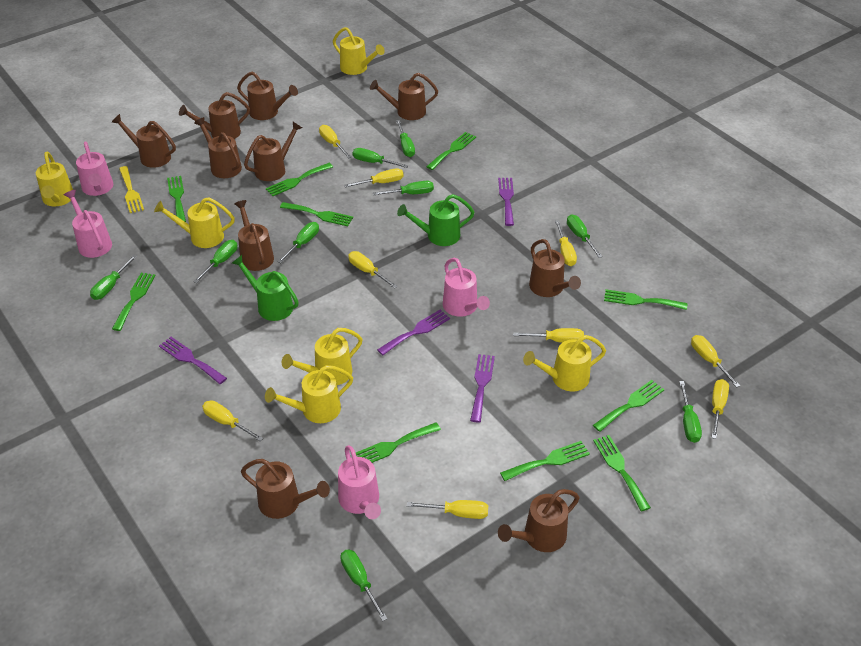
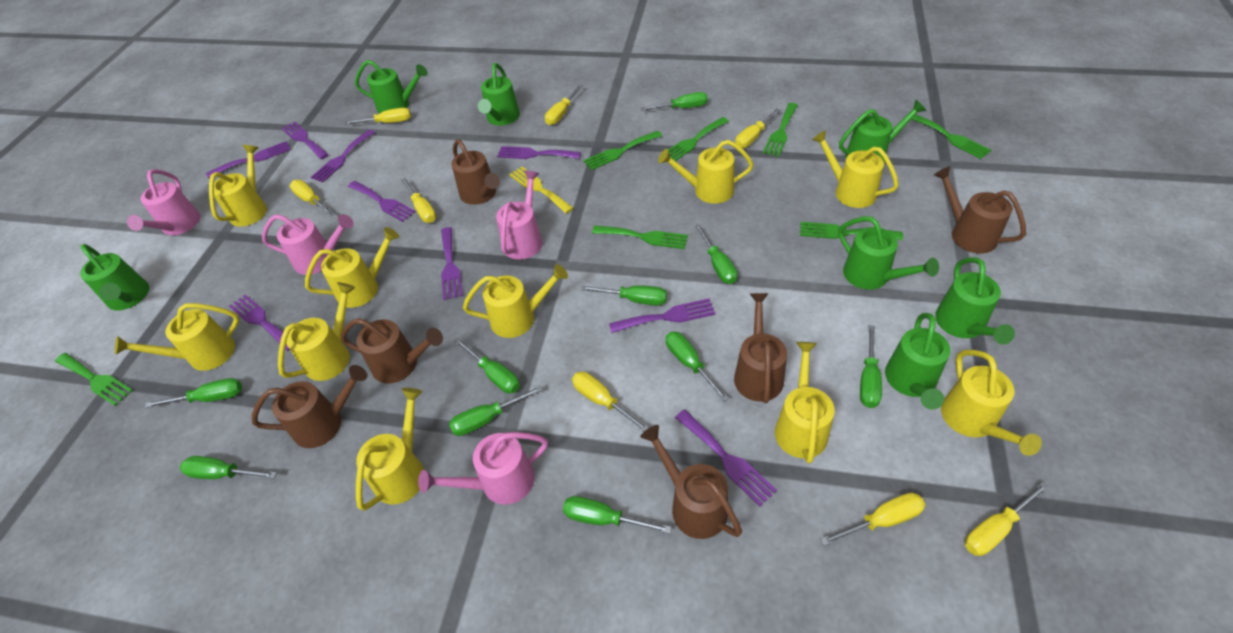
brown watering can: 10 -> 6
green fork: 10 -> 7
green screwdriver: 9 -> 10
green watering can: 2 -> 7
purple fork: 4 -> 9
yellow screwdriver: 9 -> 8
yellow watering can: 6 -> 10

